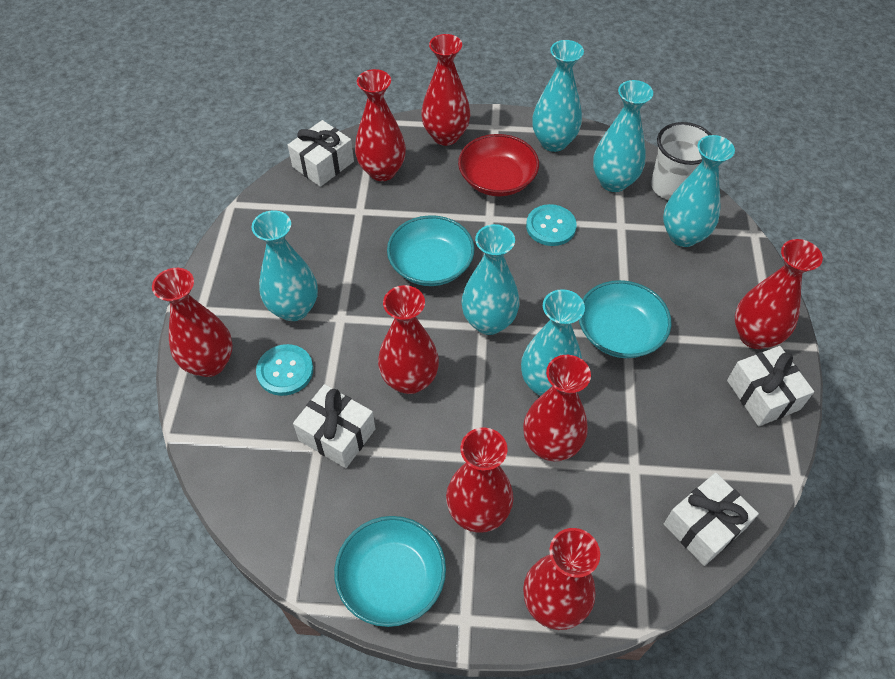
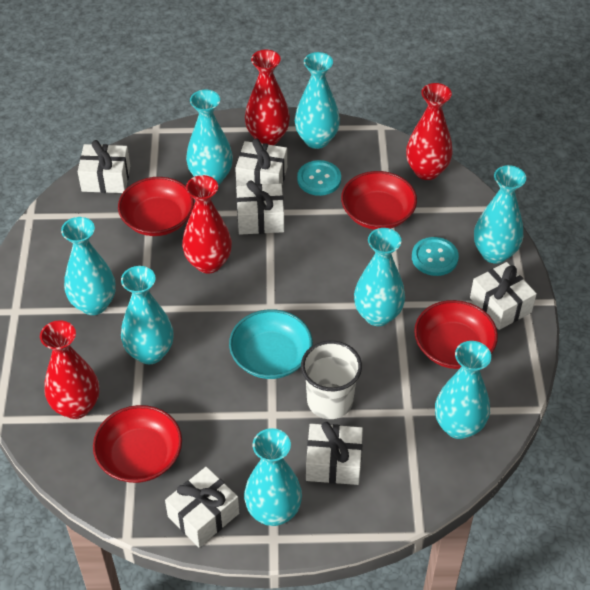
red bowl: 1 -> 4
red vase: 8 -> 4
turquoise bowl: 3 -> 1
turquoise vase: 6 -> 8
white gift: 4 -> 6

